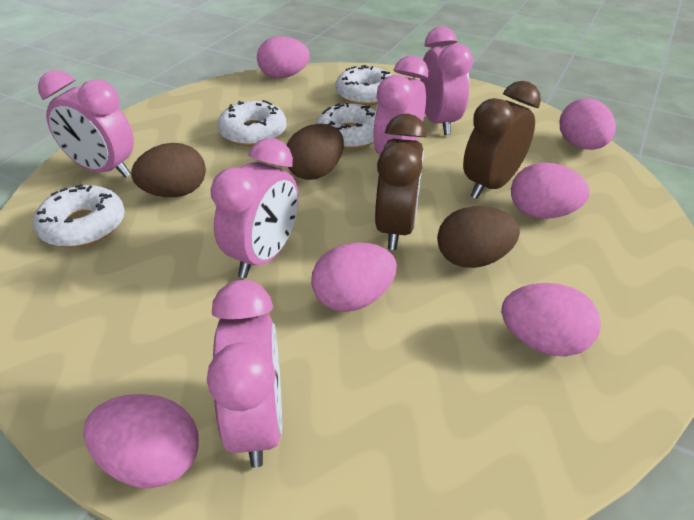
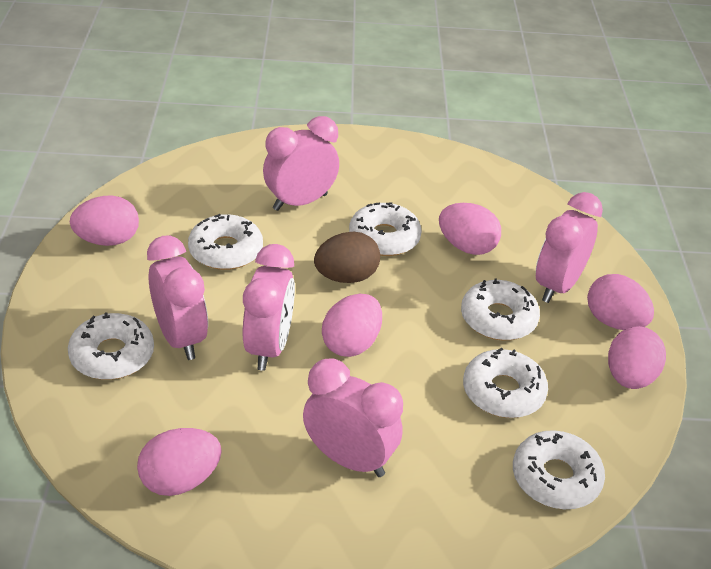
brown clock: 2 -> 0
brown egg: 3 -> 1
white donut: 4 -> 6

